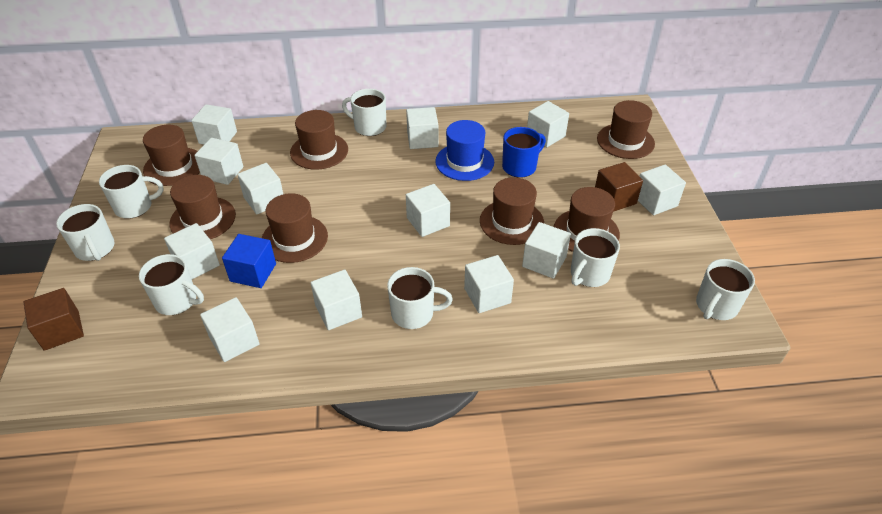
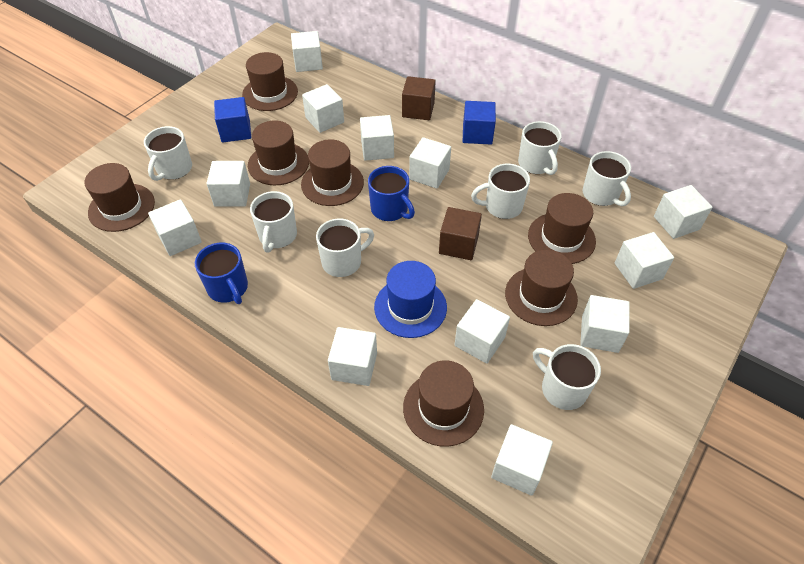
blue cube: 1 -> 2
blue mug: 1 -> 2

